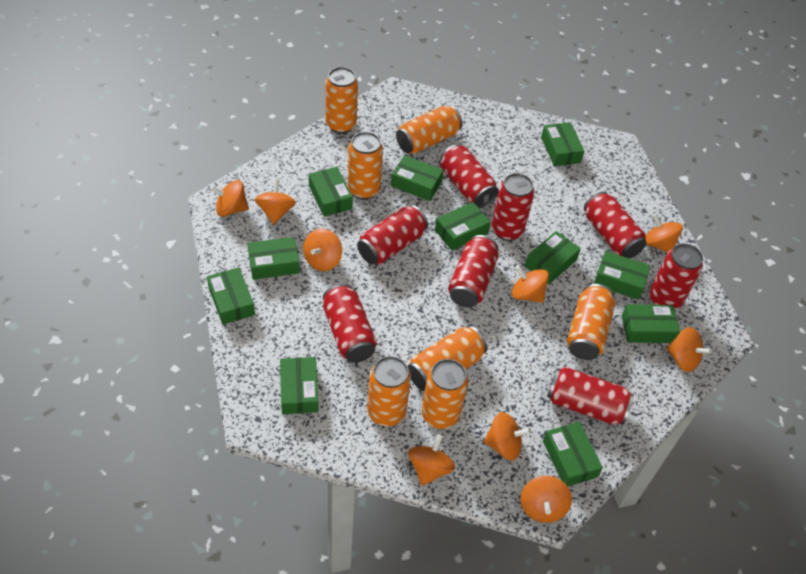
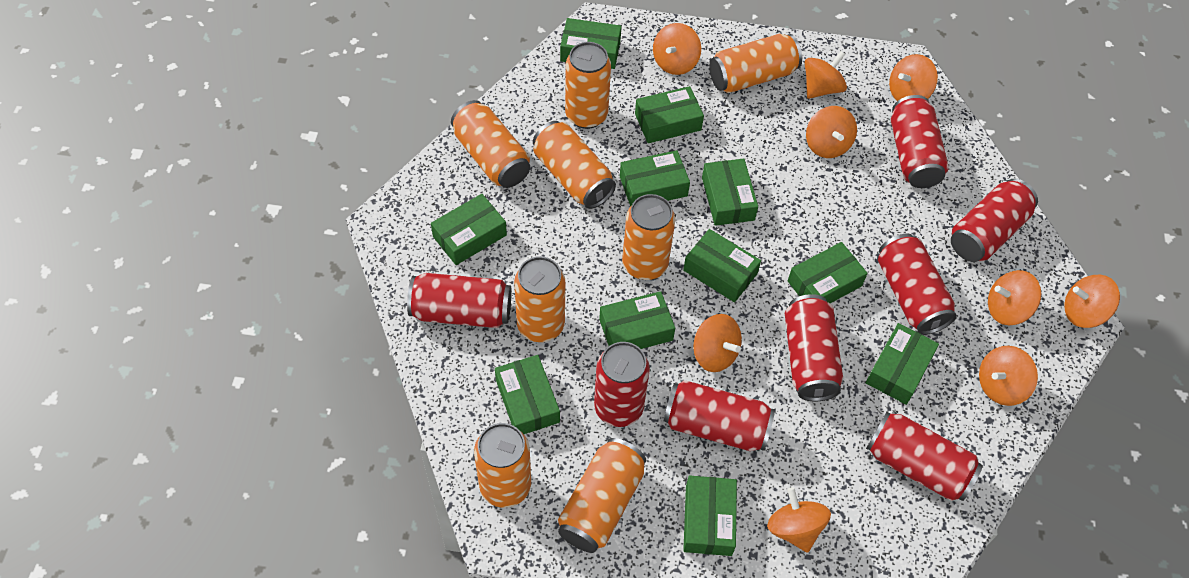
orange can: 7 -> 8

